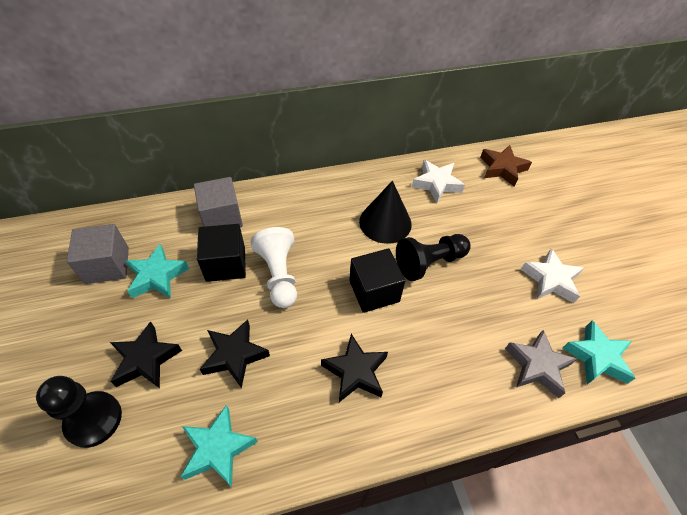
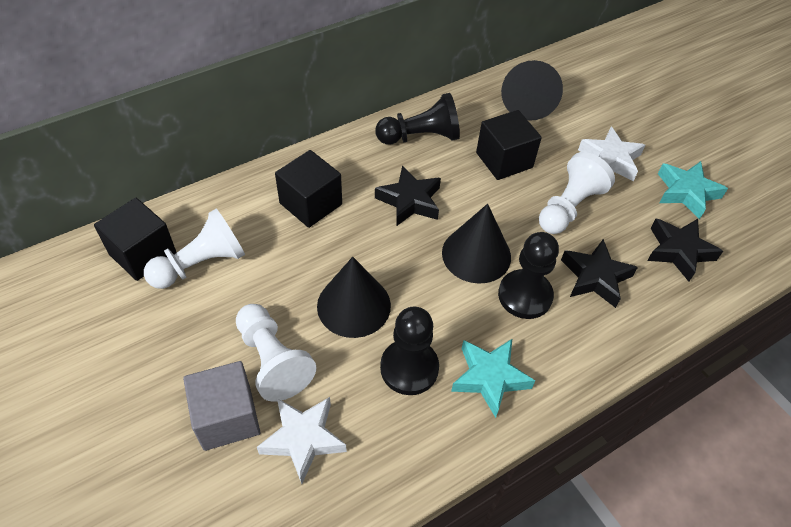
black cone: 1 -> 3
black cube: 2 -> 3
black pawn: 2 -> 3
brown star: 1 -> 0
grey cube: 2 -> 1
grey star: 1 -> 0
turquoise star: 3 -> 2
white pawn: 1 -> 3

